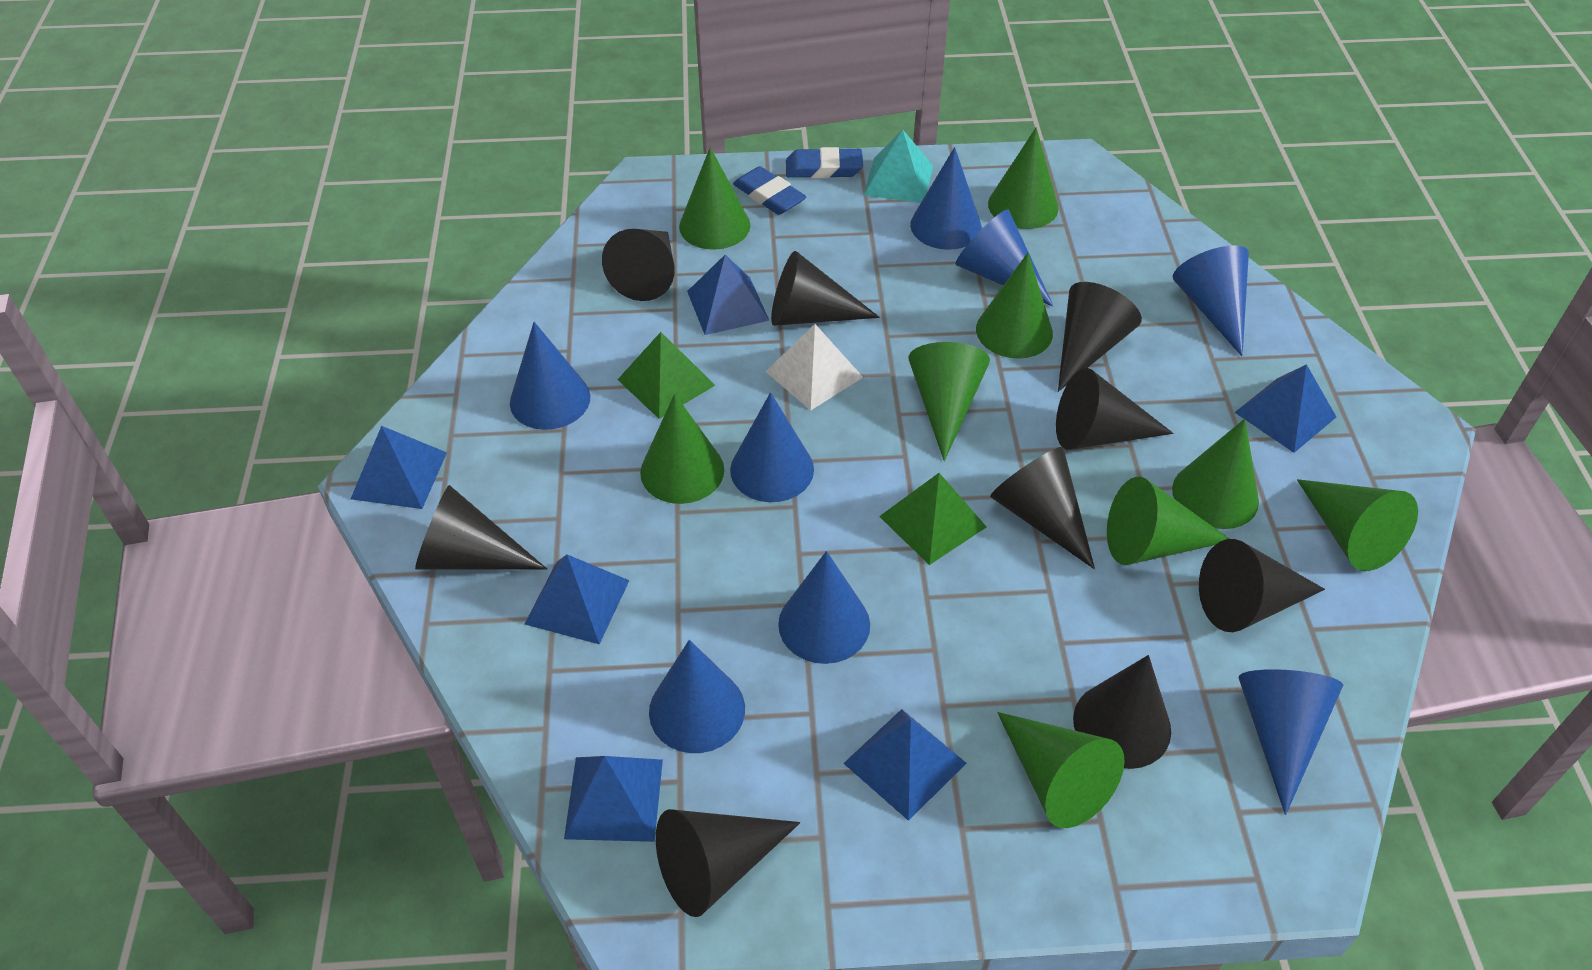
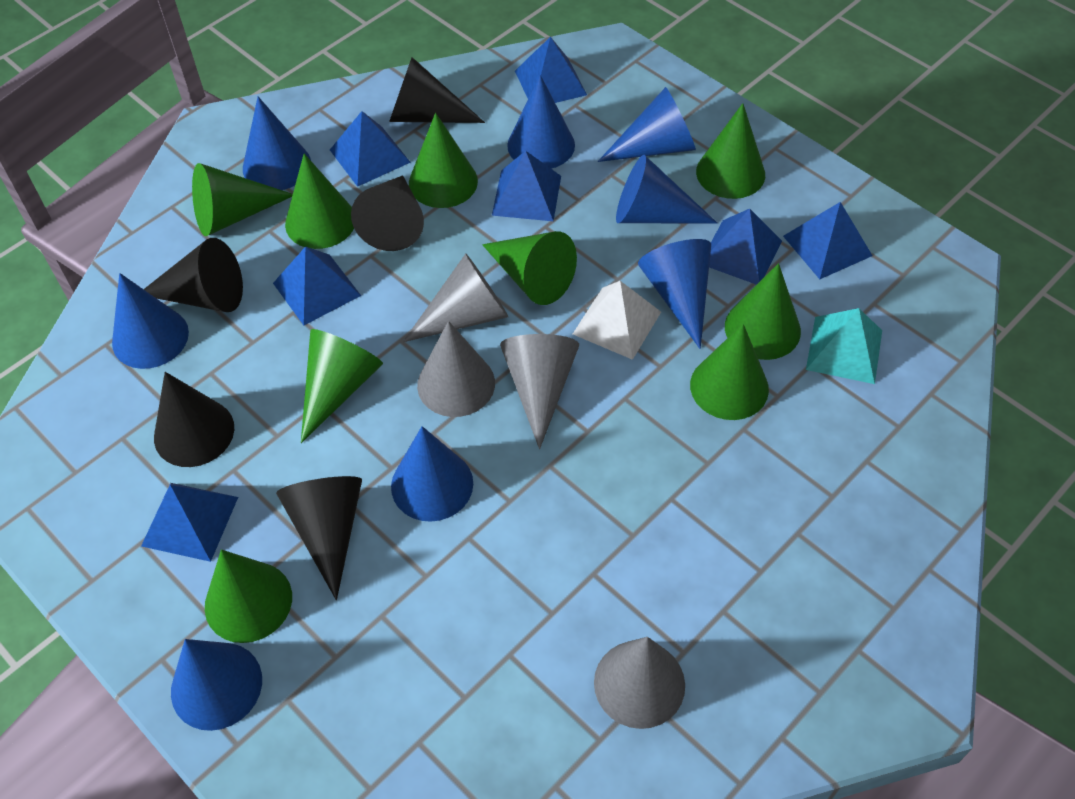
black cone: 9 -> 5
blue eraser: 2 -> 0
blue pyramid: 6 -> 7
green pyramid: 2 -> 0
grey cone: 0 -> 4

